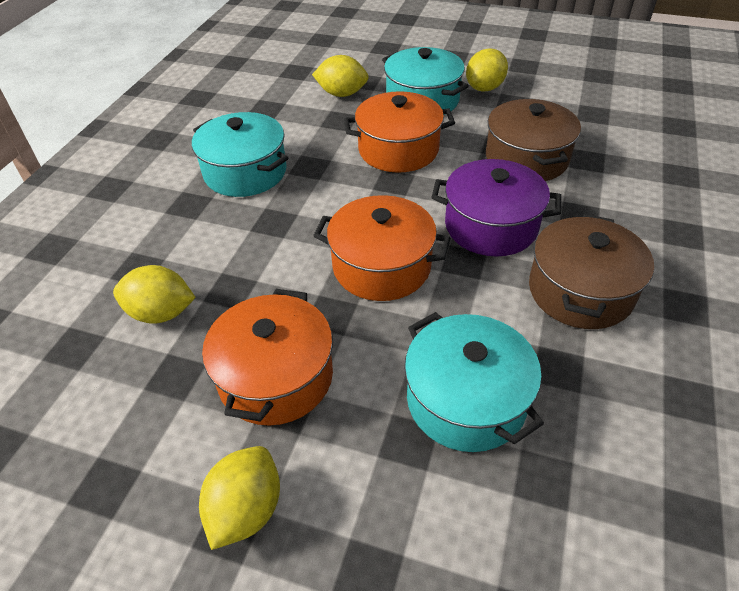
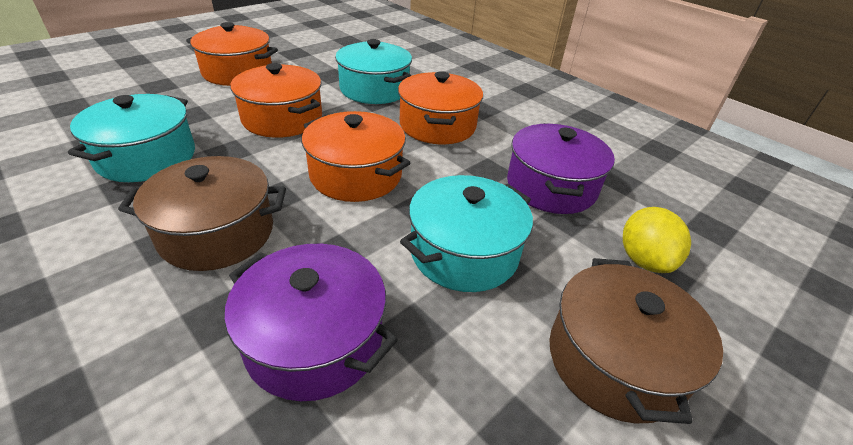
orange pot: 3 -> 4
purple pot: 1 -> 2
yellow lemon: 4 -> 1

